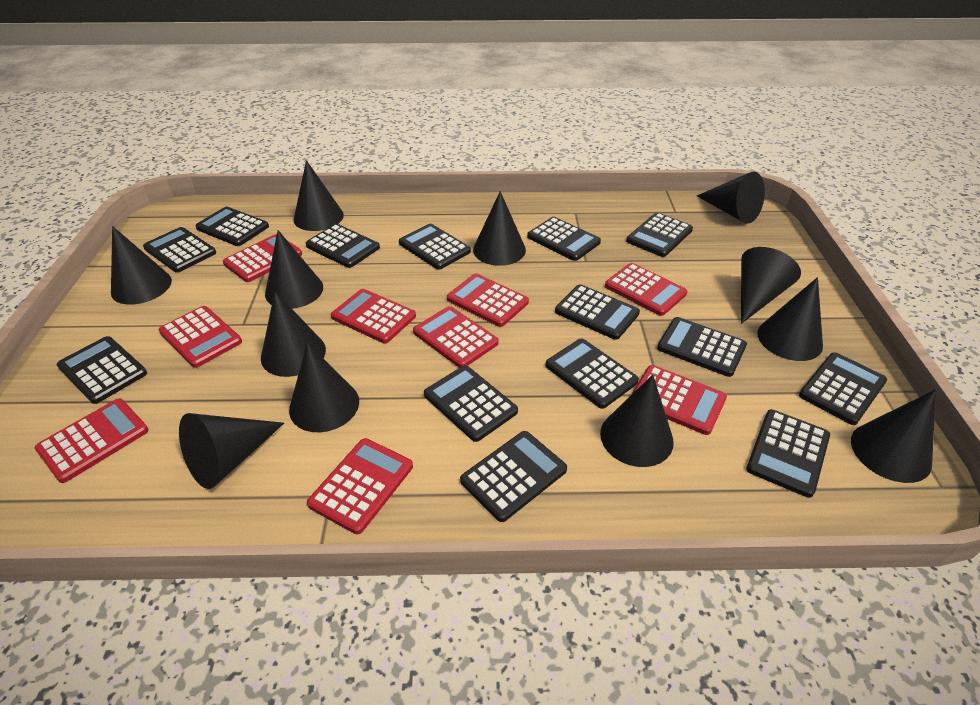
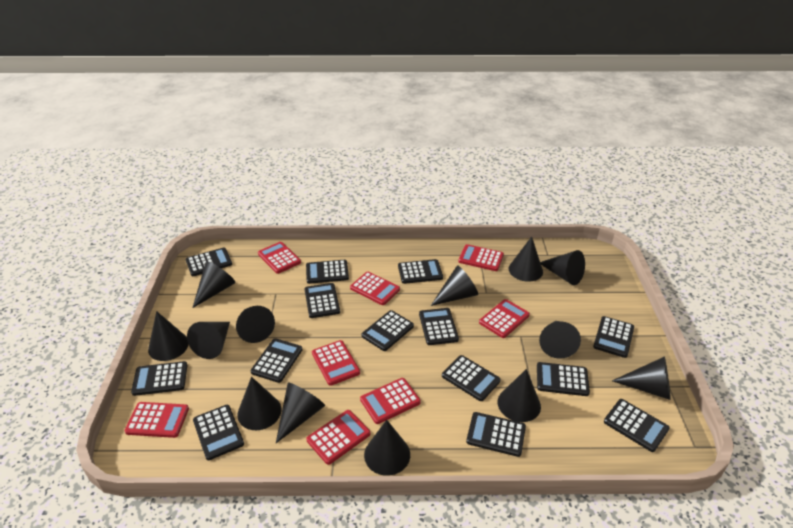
black cone: 12 -> 13
red calculator: 9 -> 8

